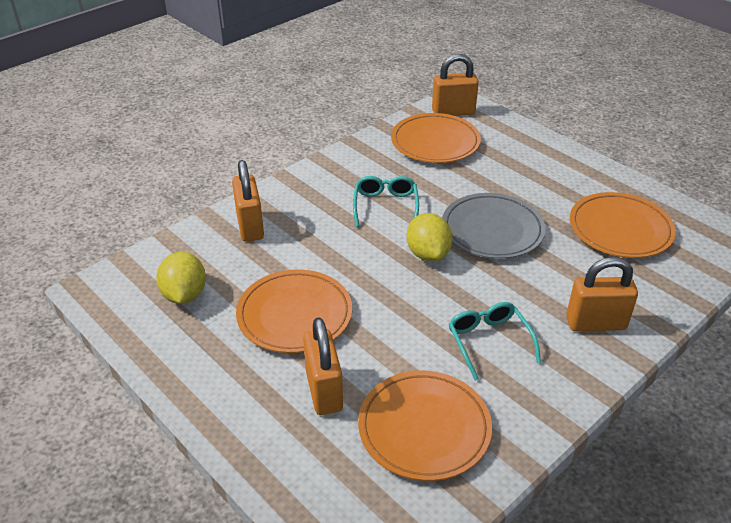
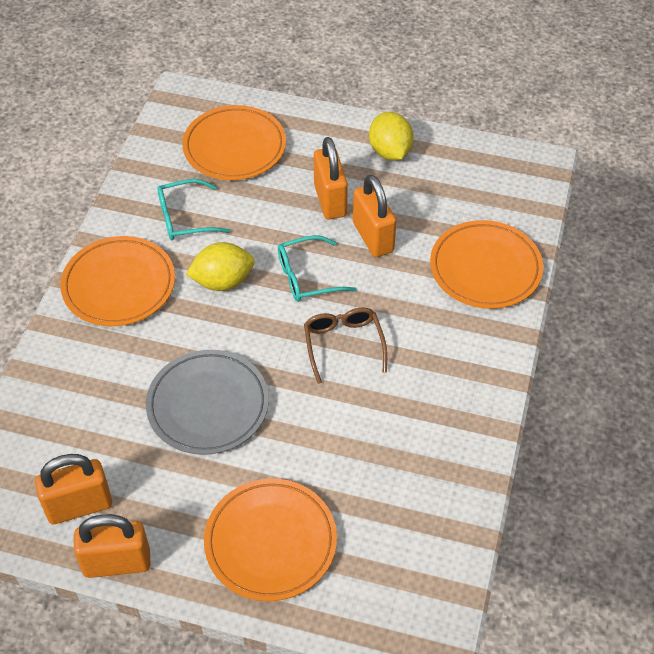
brown glasses: 0 -> 1

